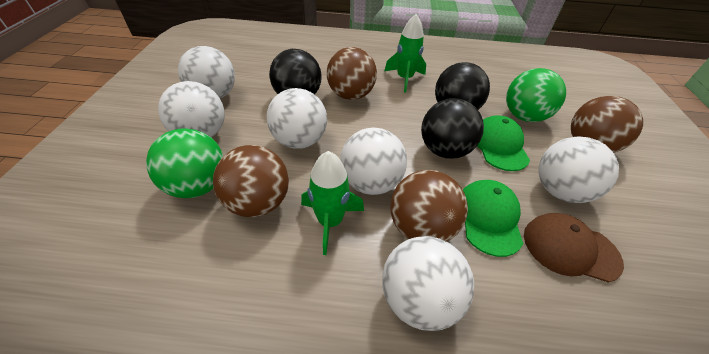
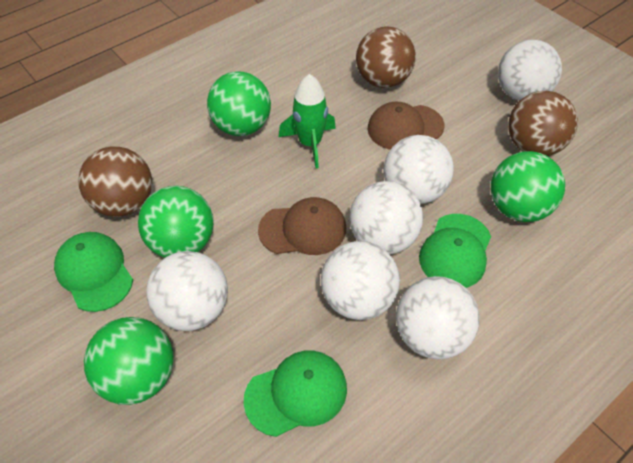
black ball: 3 -> 0
brown ball: 4 -> 3
brown cap: 1 -> 2
green ball: 2 -> 4
green cap: 2 -> 3
green rocket: 2 -> 1

